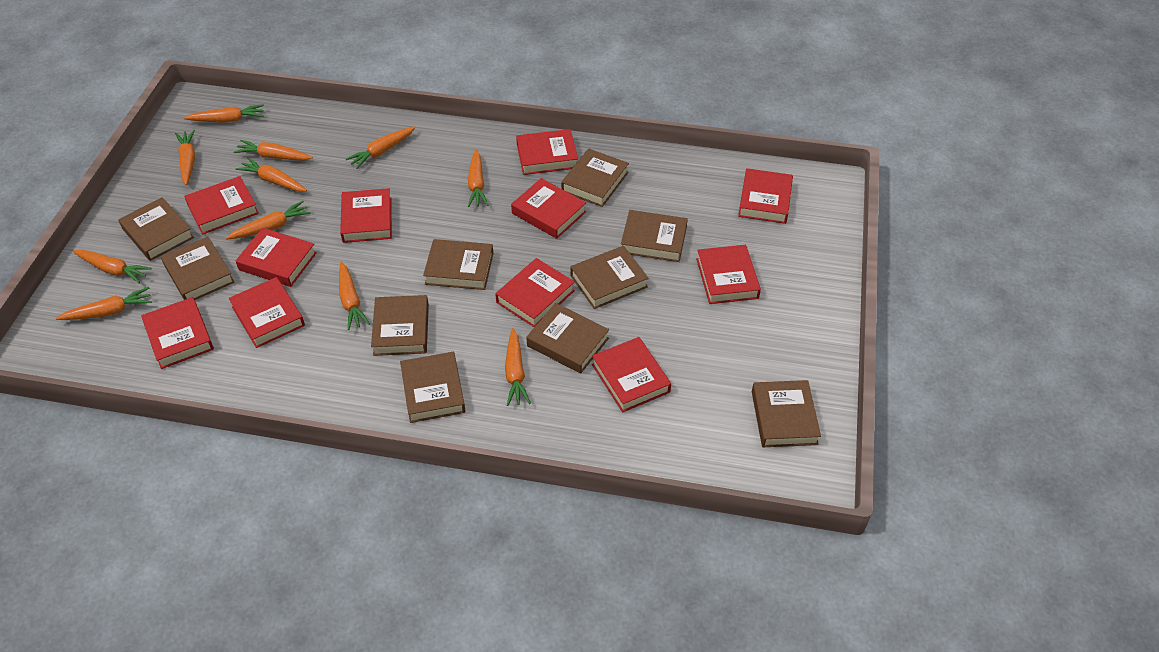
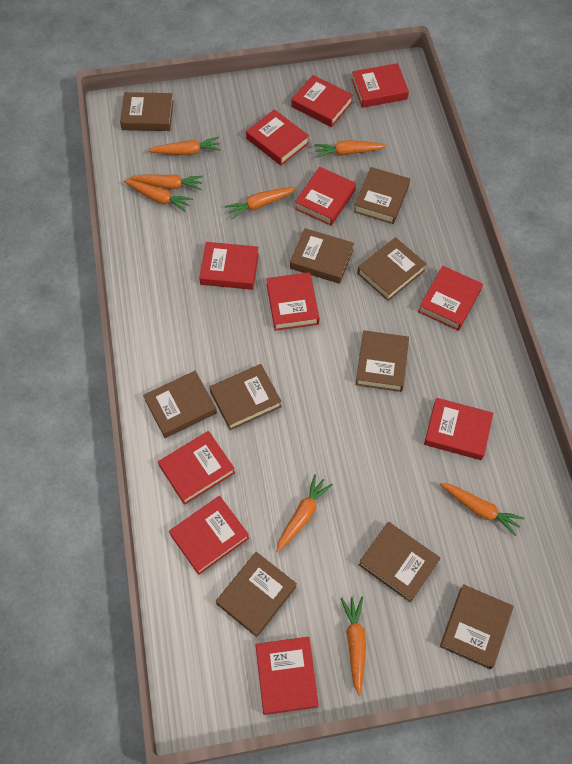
orange carrot: 11 -> 8

